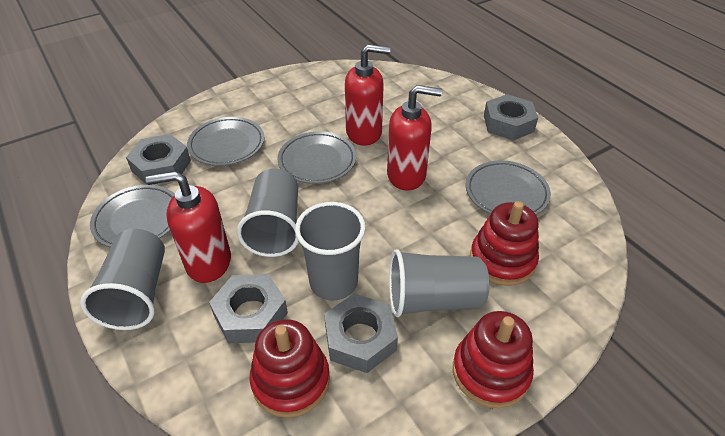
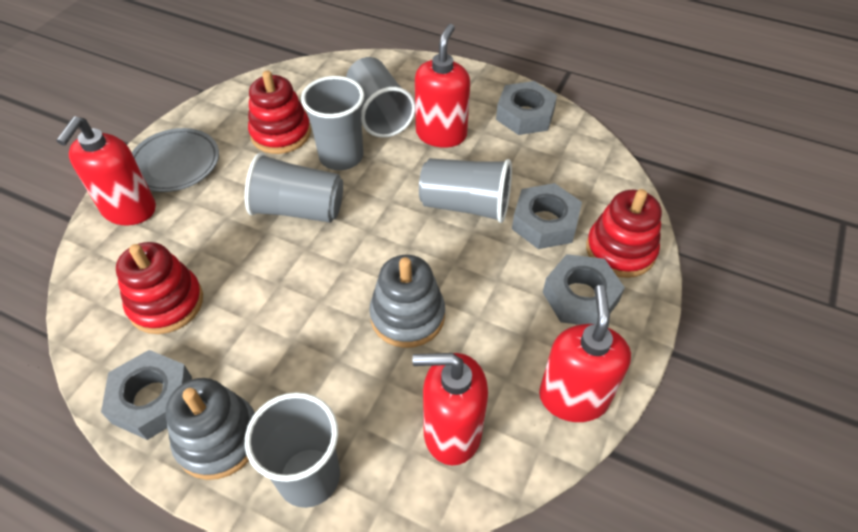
grey cup: 4 -> 5
grey plate: 4 -> 1
grey stacking toy: 0 -> 2
red soap dispenser: 3 -> 4

